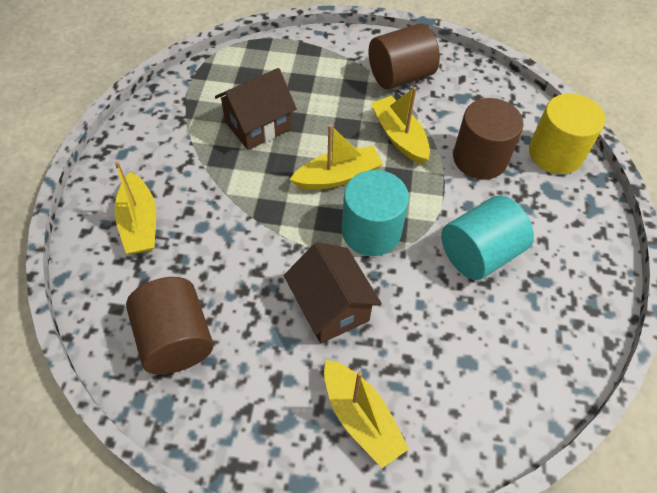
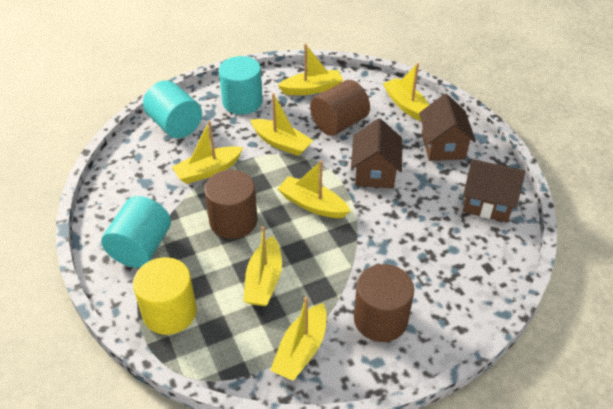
brown house: 2 -> 3
turquoise cylinder: 2 -> 3
yellow boat: 4 -> 7

